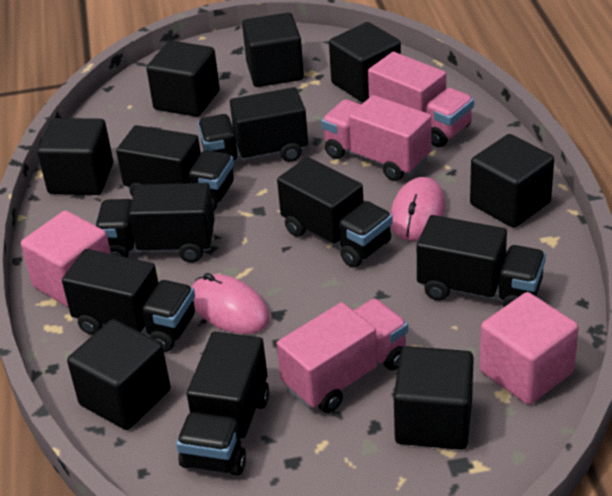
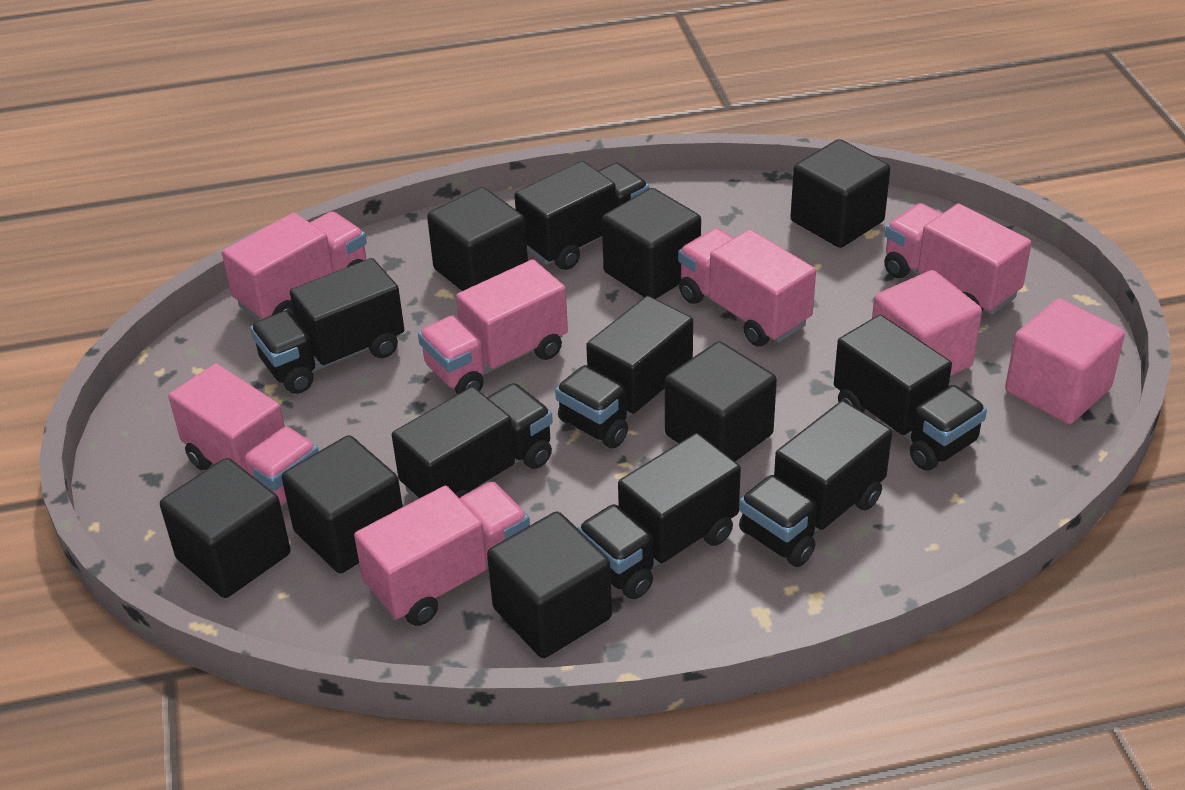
pink mouse: 2 -> 0
pink truck: 3 -> 6

